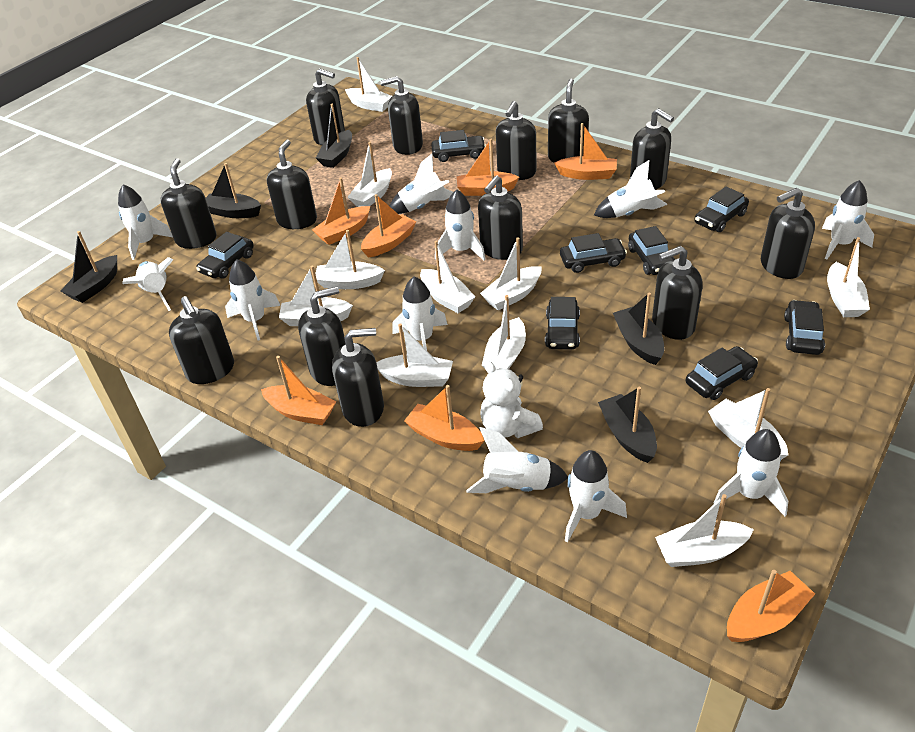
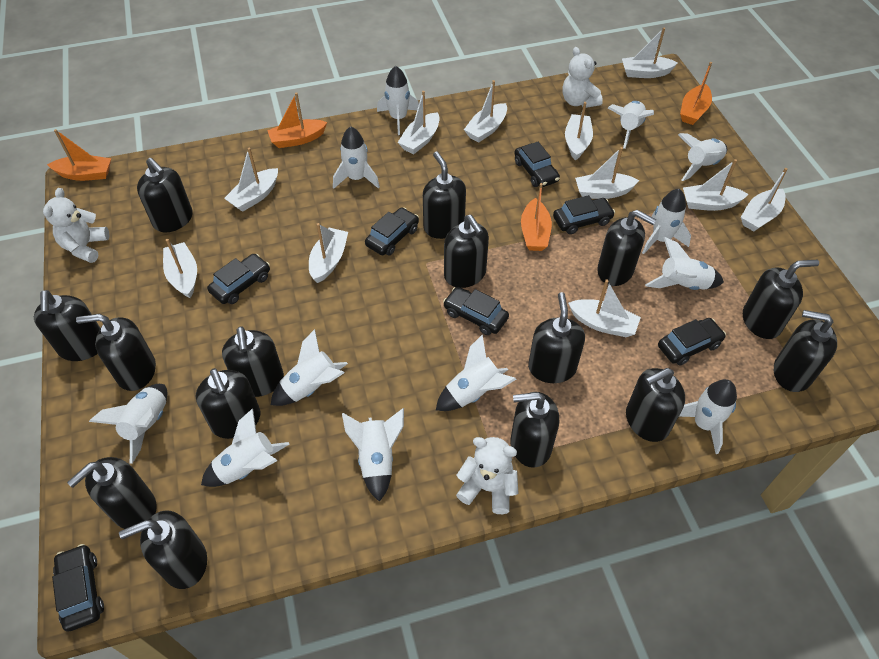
black boat: 5 -> 0
black car: 8 -> 7
black soap dispenser: 13 -> 15
orange boat: 7 -> 4
white rocket: 11 -> 12
white teddy bear: 1 -> 3

